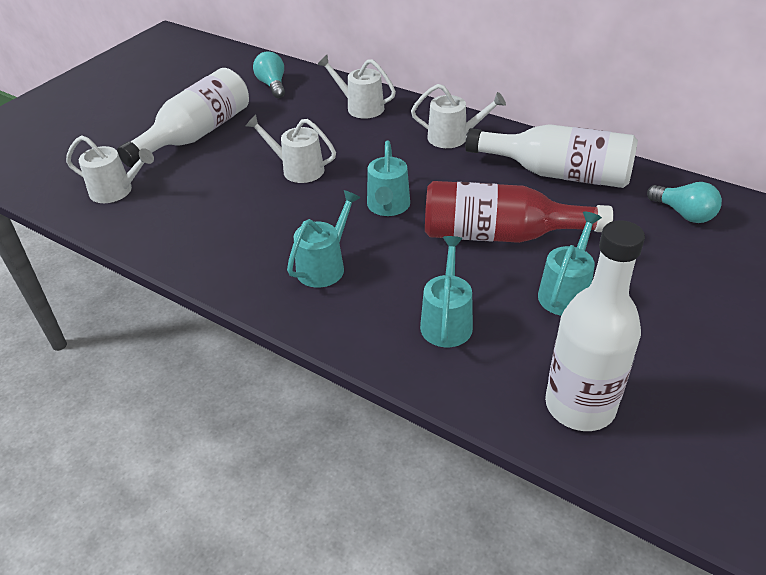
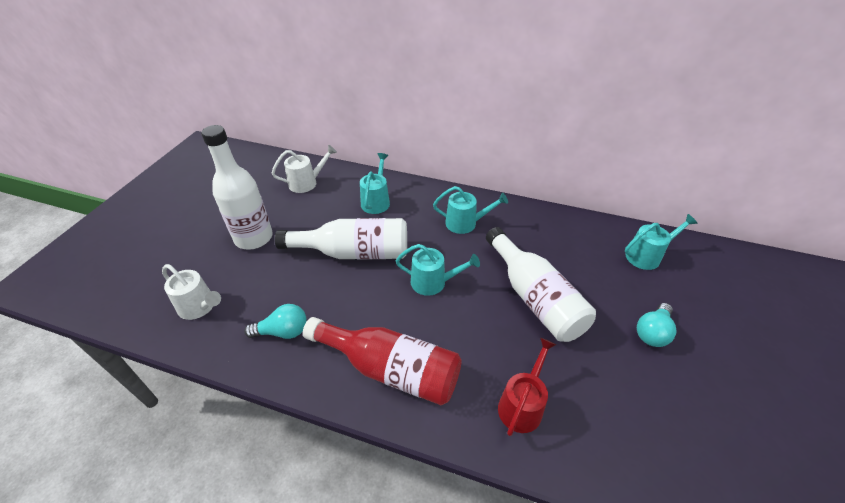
red watering can: 0 -> 1
white watering can: 4 -> 2

